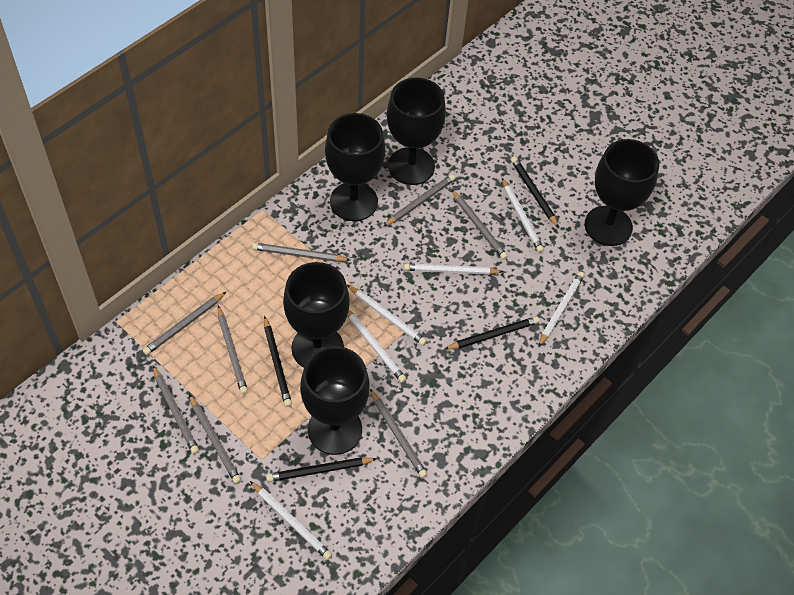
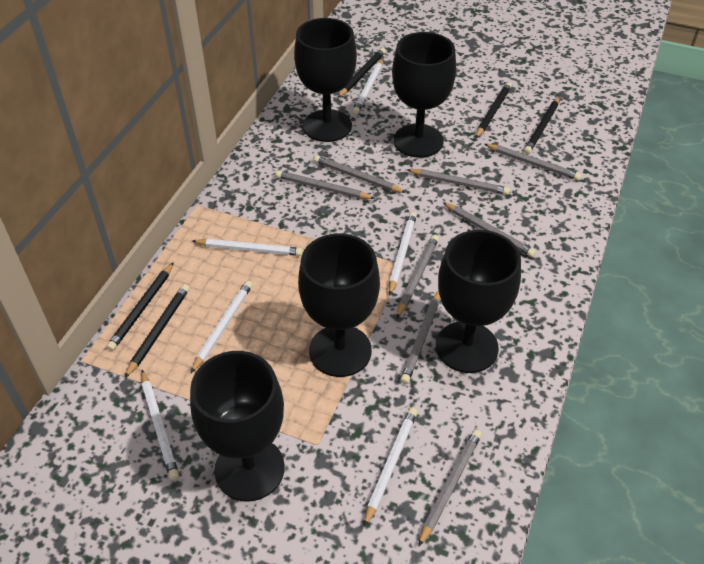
black pencil: 4 -> 5

